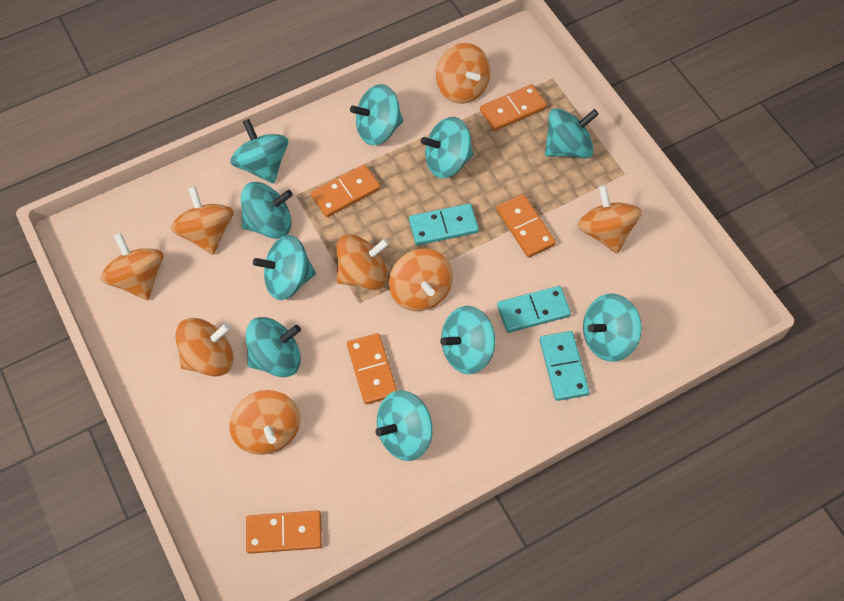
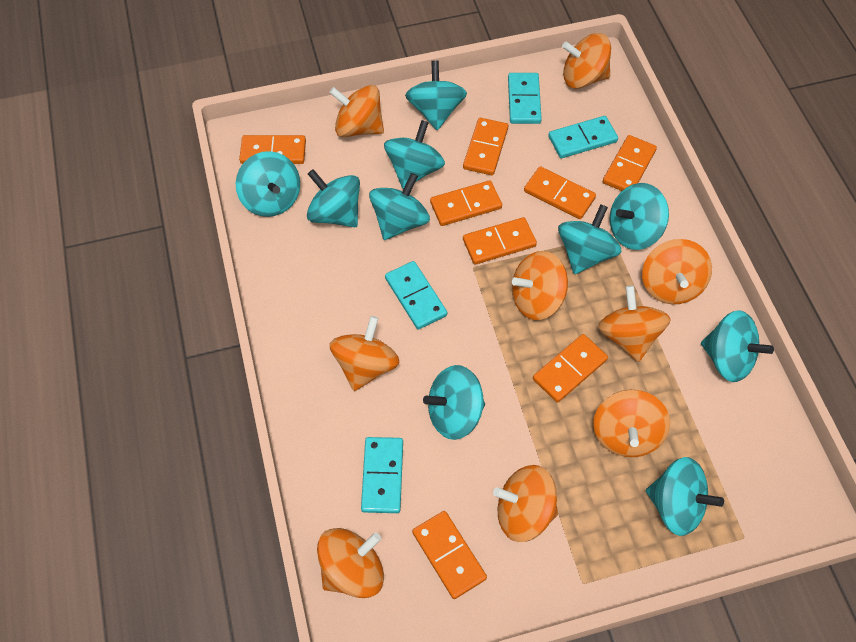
orange domino: 5 -> 8
orange spinning top: 8 -> 9
turquoise domino: 3 -> 4

